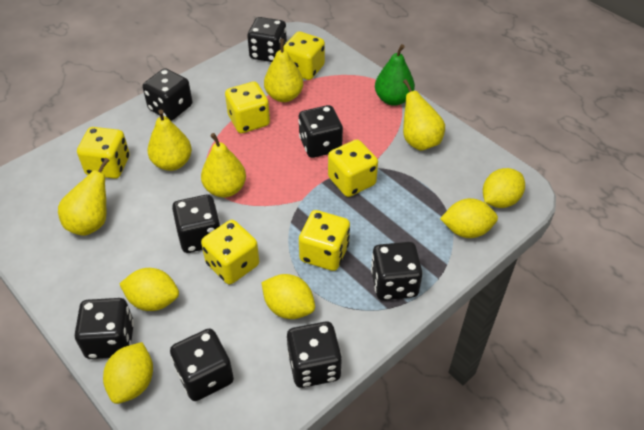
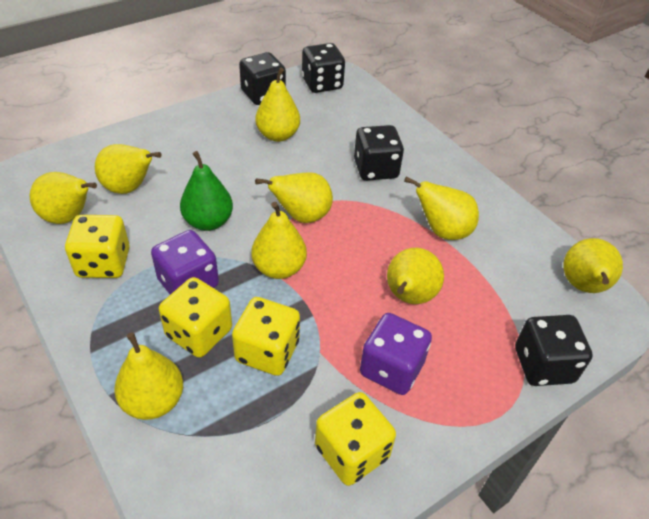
black dice: 8 -> 4
purple dice: 0 -> 2
yellow dice: 6 -> 4
yellow lemon: 5 -> 0
yellow pear: 5 -> 9

